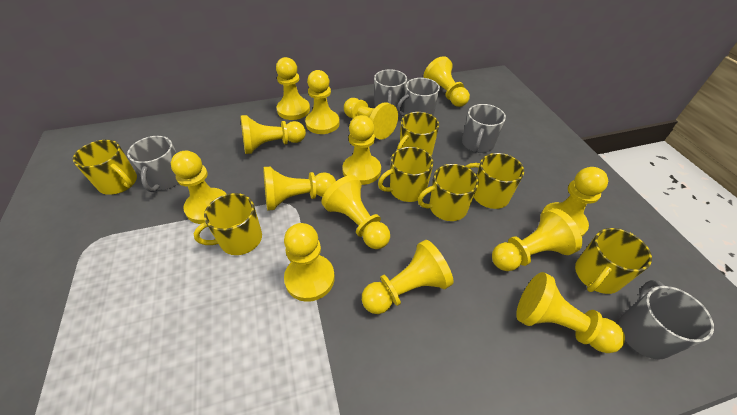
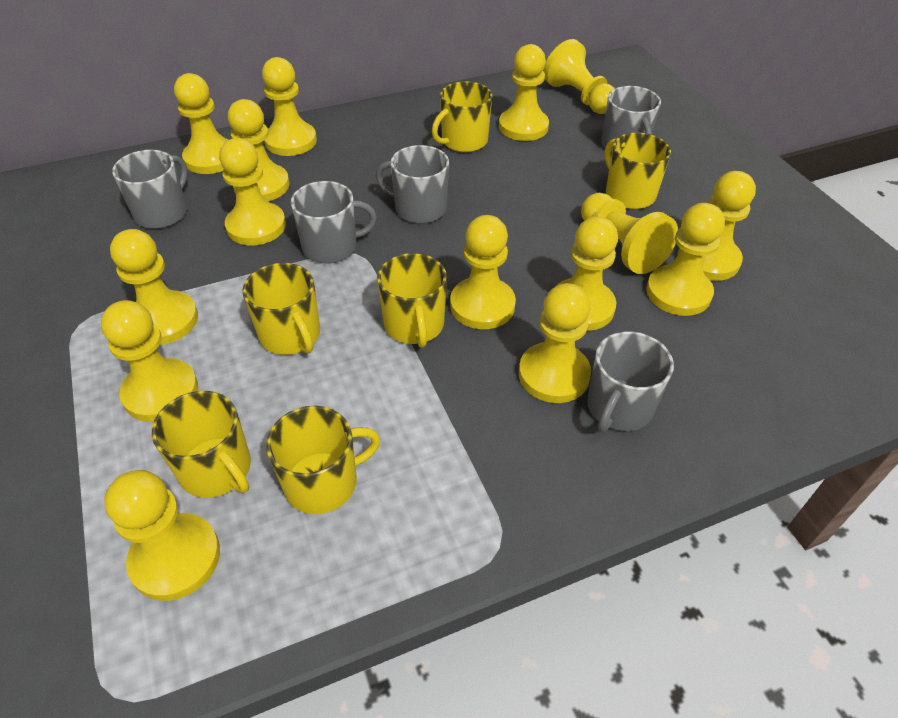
yellow mug: 7 -> 6
yellow pawn: 14 -> 15

